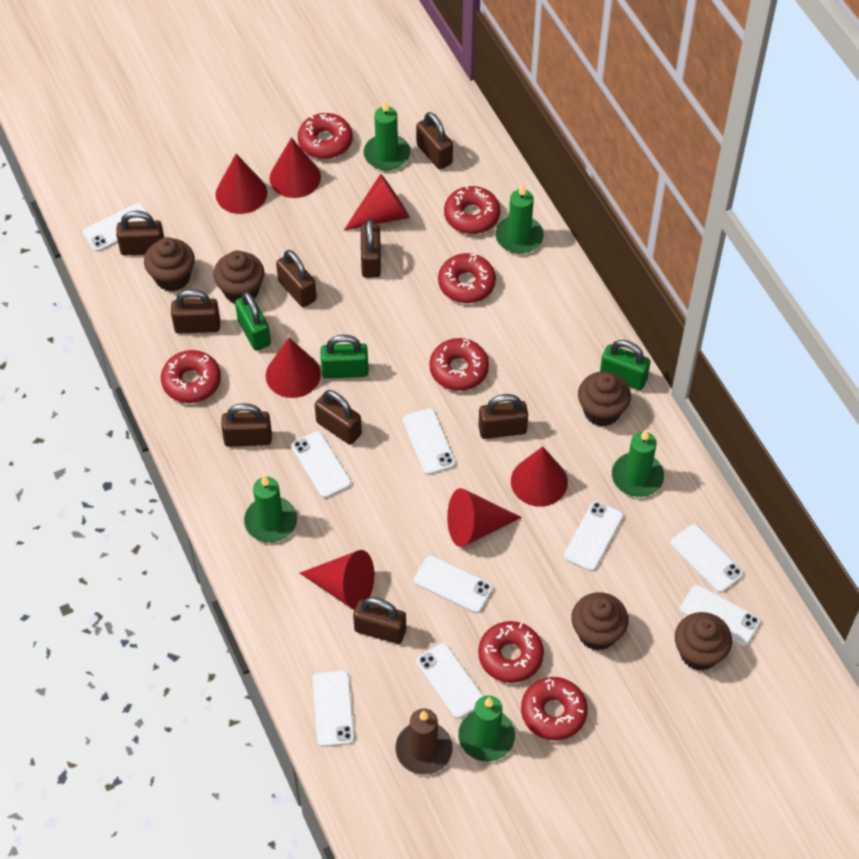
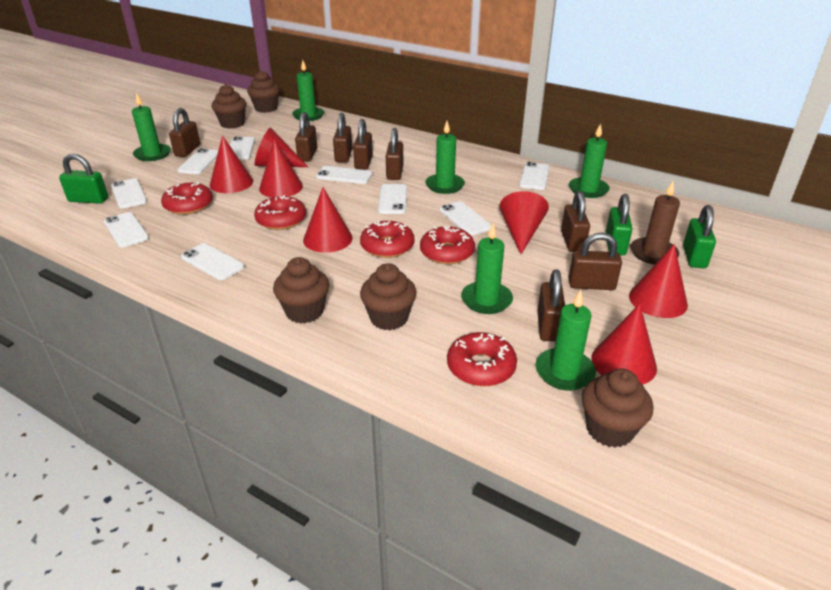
brown padlock: 9 -> 8
green candle: 5 -> 6
red donut: 7 -> 5

